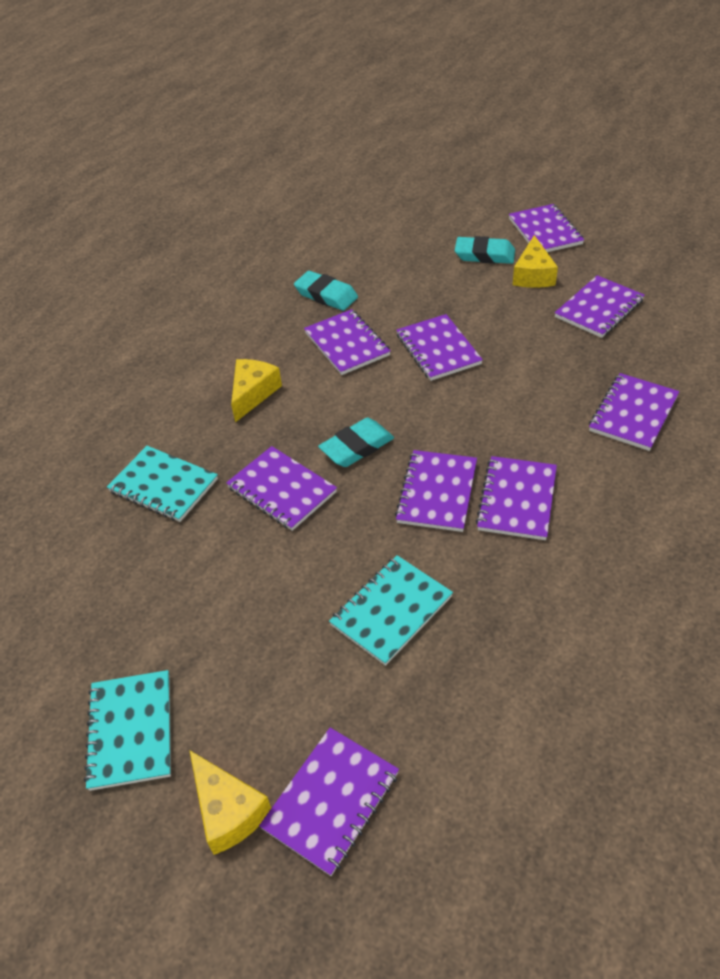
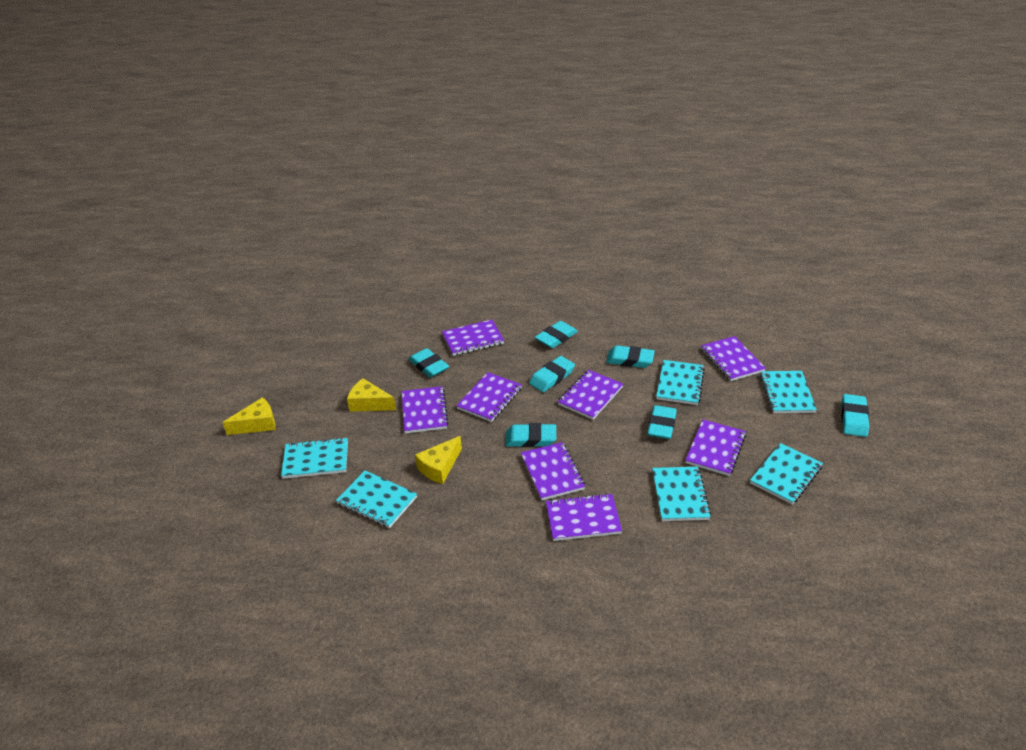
purple notebook: 9 -> 8
turquoise eraser: 3 -> 7
turquoise notebook: 3 -> 6

